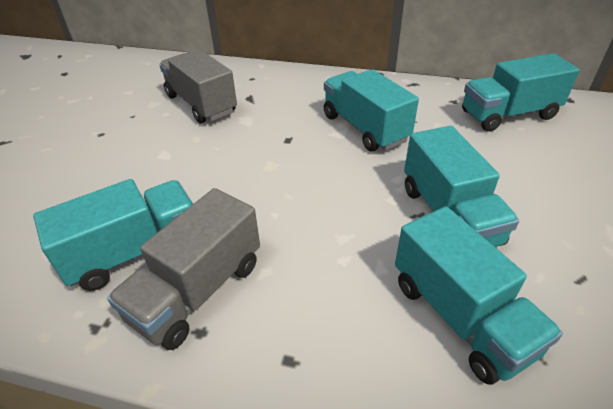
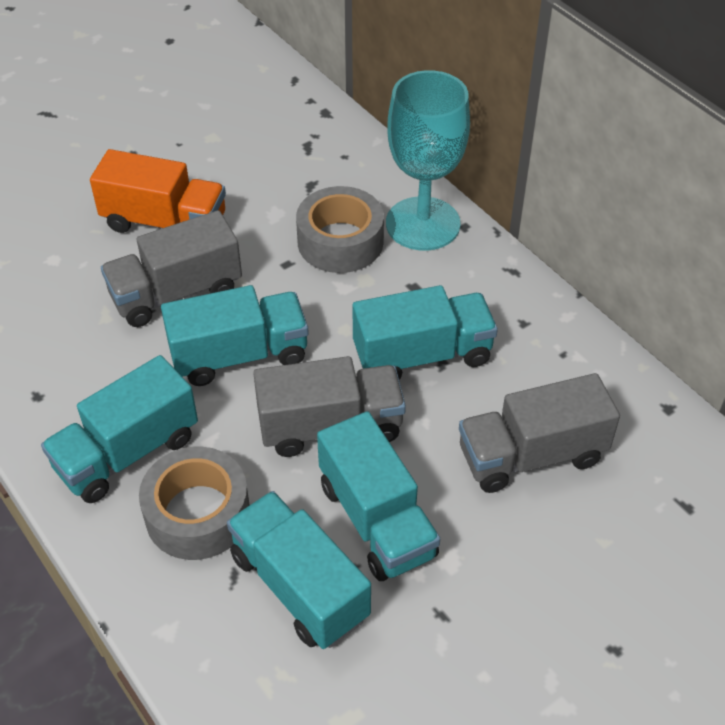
grey tape: 0 -> 2
grey truck: 2 -> 3
orange truck: 0 -> 1
turquoise goblet: 0 -> 1

